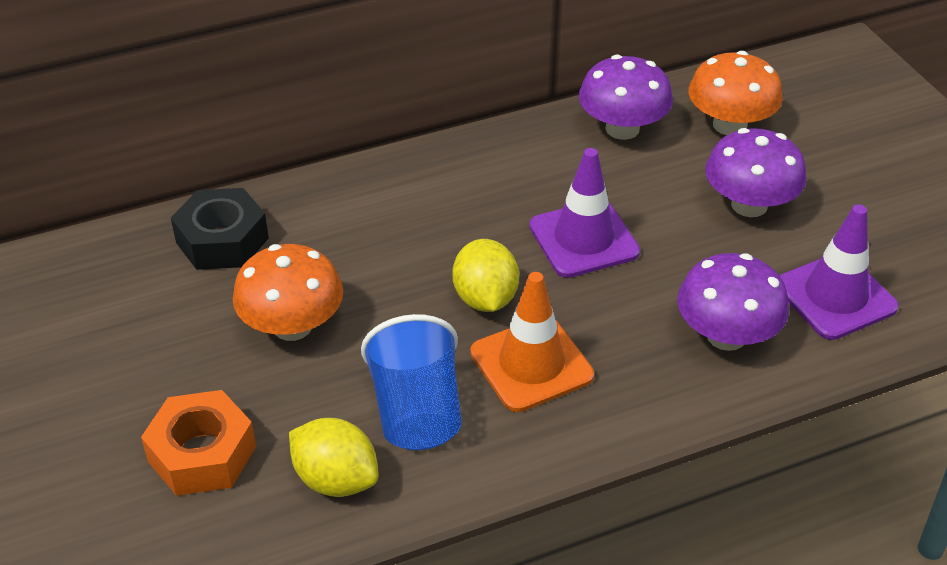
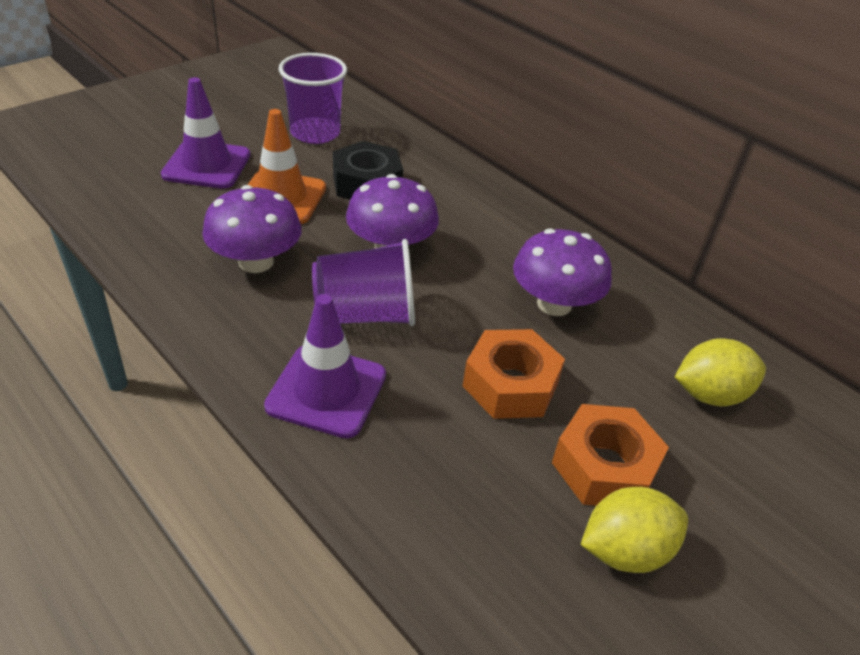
blue cup: 1 -> 0
orange mushroom: 2 -> 0
orange nut: 1 -> 2
purple cup: 0 -> 2

